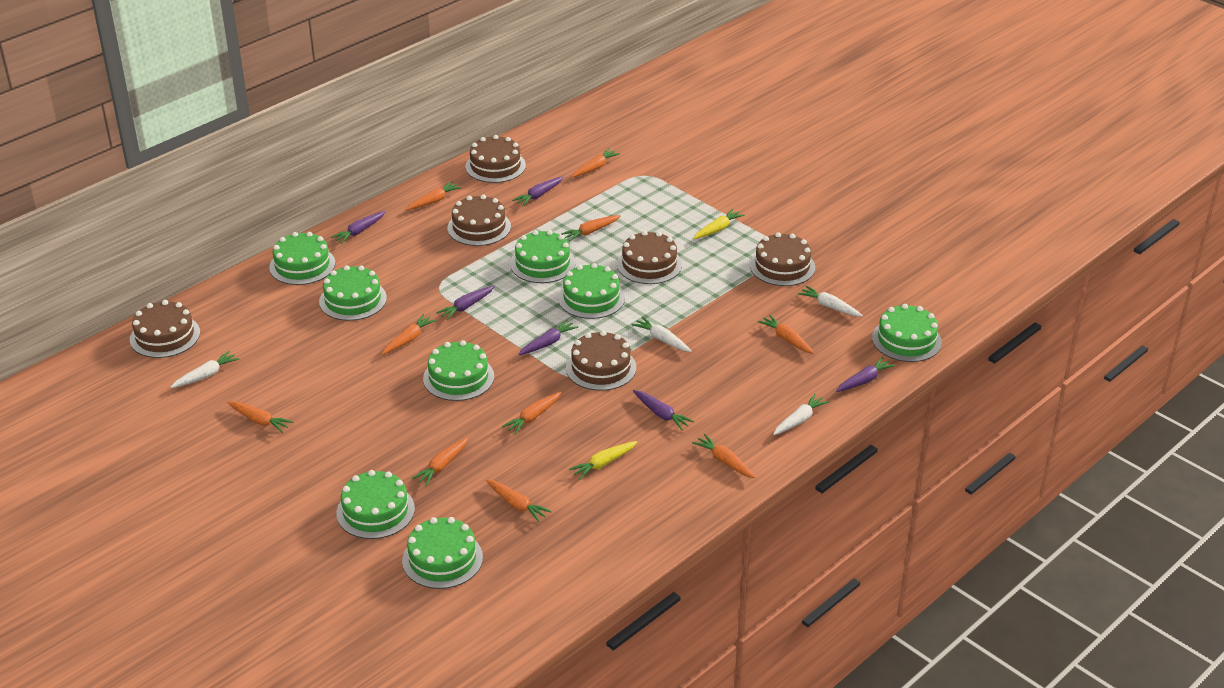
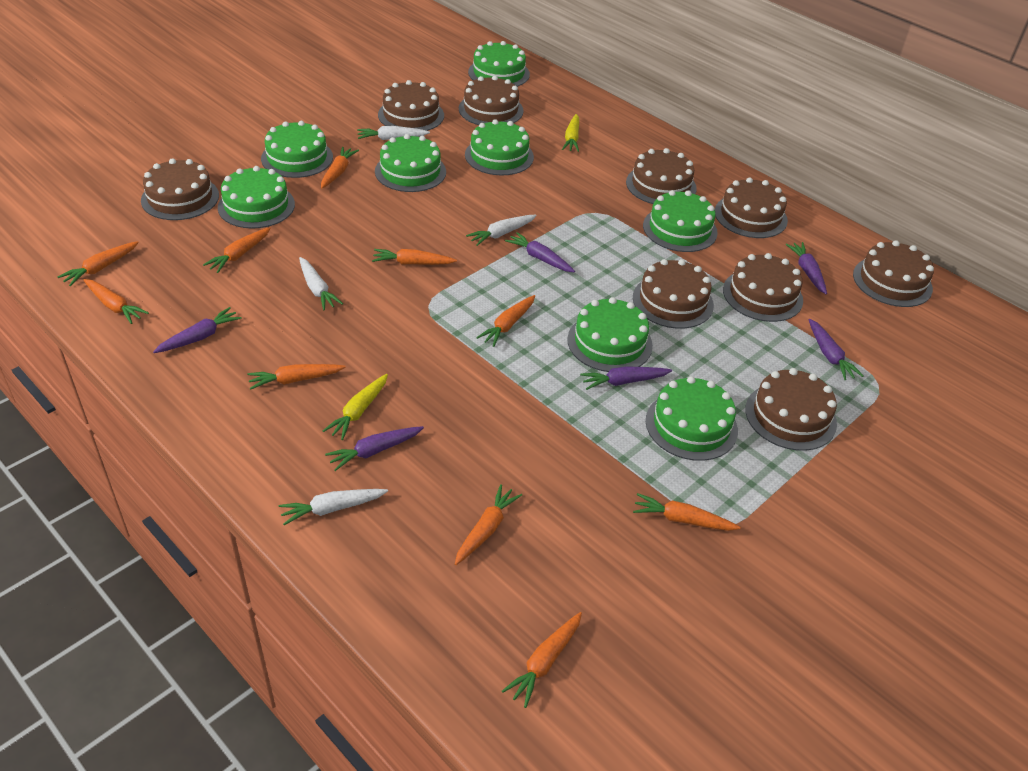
brown cake: 6 -> 9

